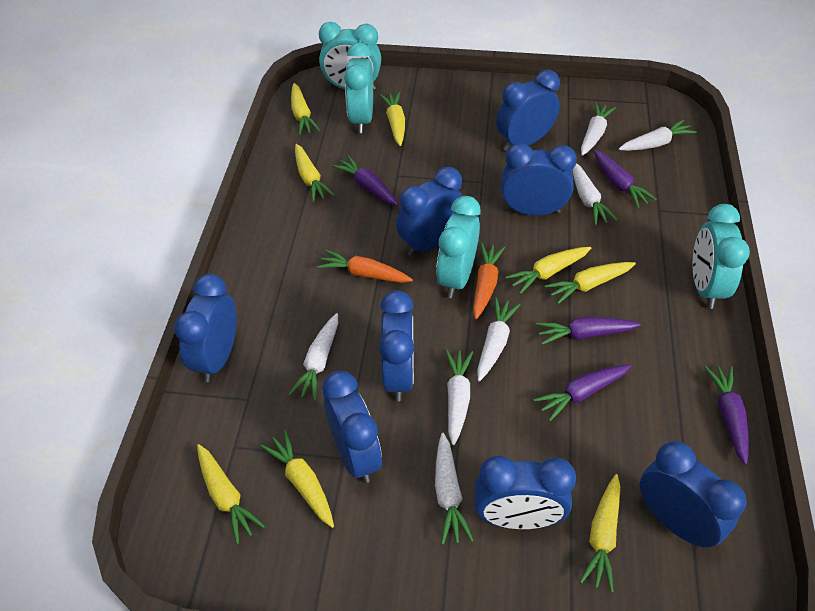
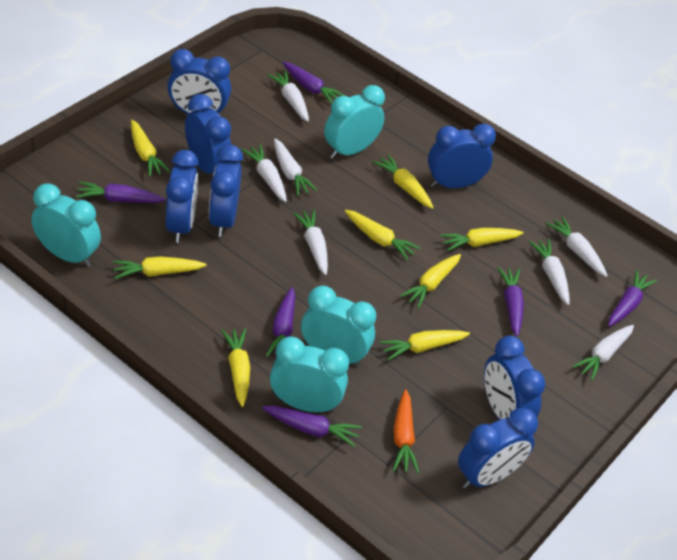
blue clock: 8 -> 7
orange carrot: 2 -> 1
purple carrot: 5 -> 6

